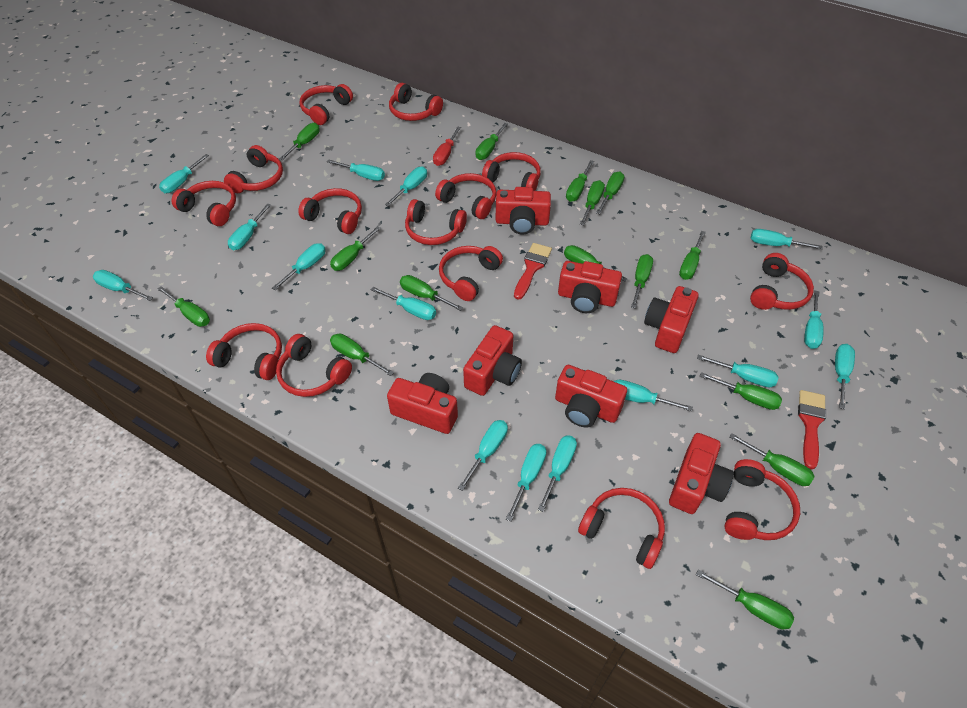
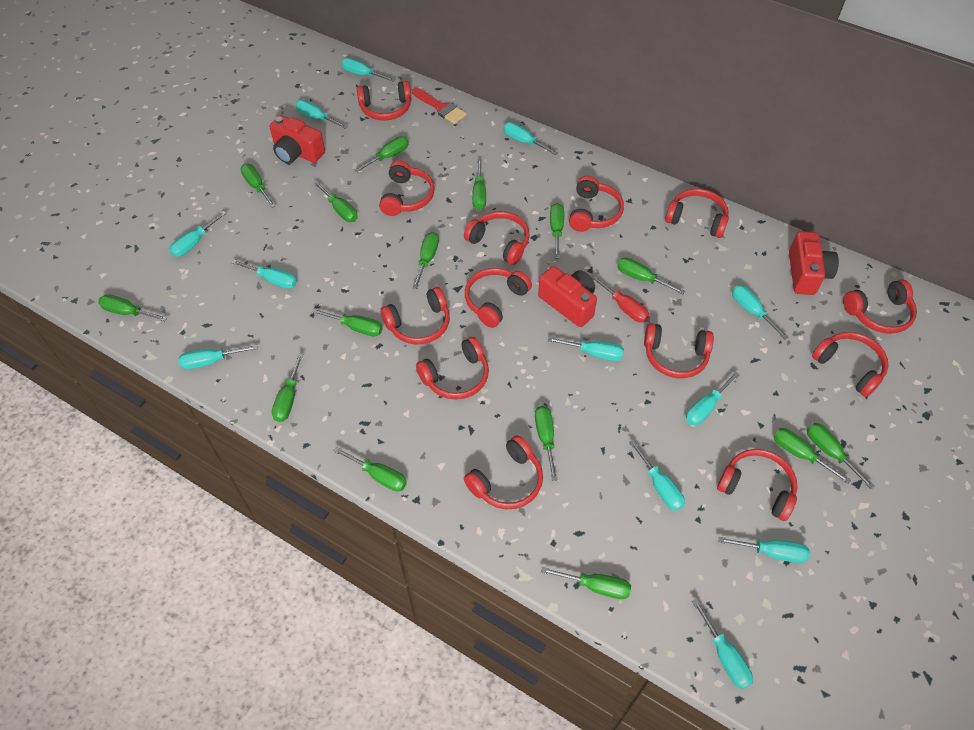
red brush: 2 -> 1
red camera: 7 -> 3
red headphones: 14 -> 13
turquoise screwdriver: 15 -> 12

